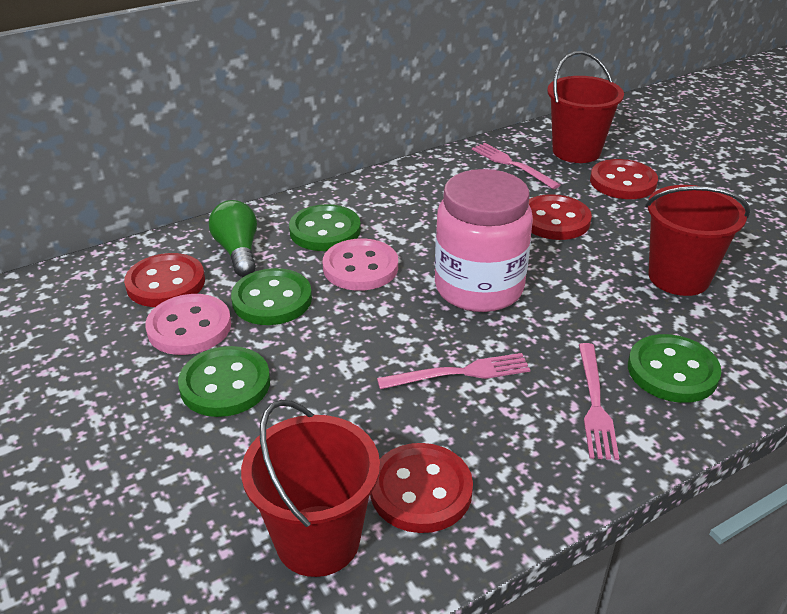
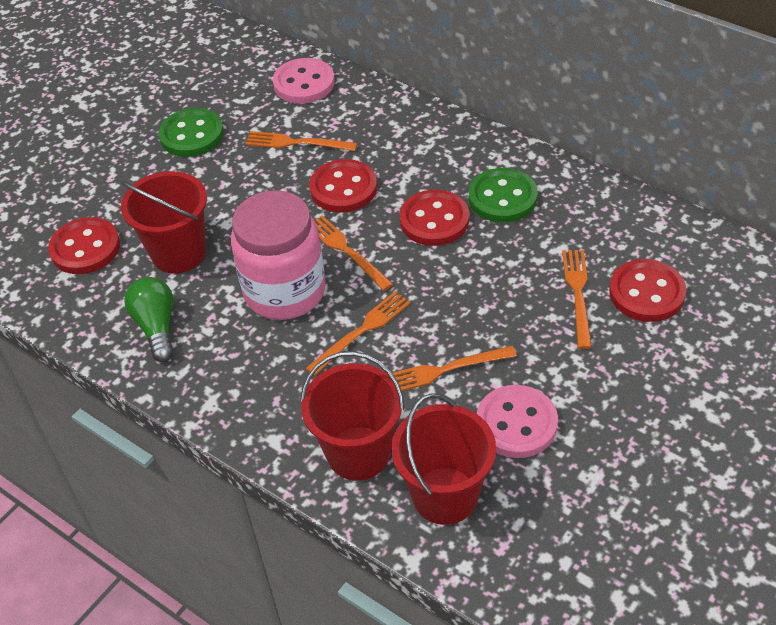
green button: 4 -> 2
orange fork: 0 -> 5
pink fork: 3 -> 0

